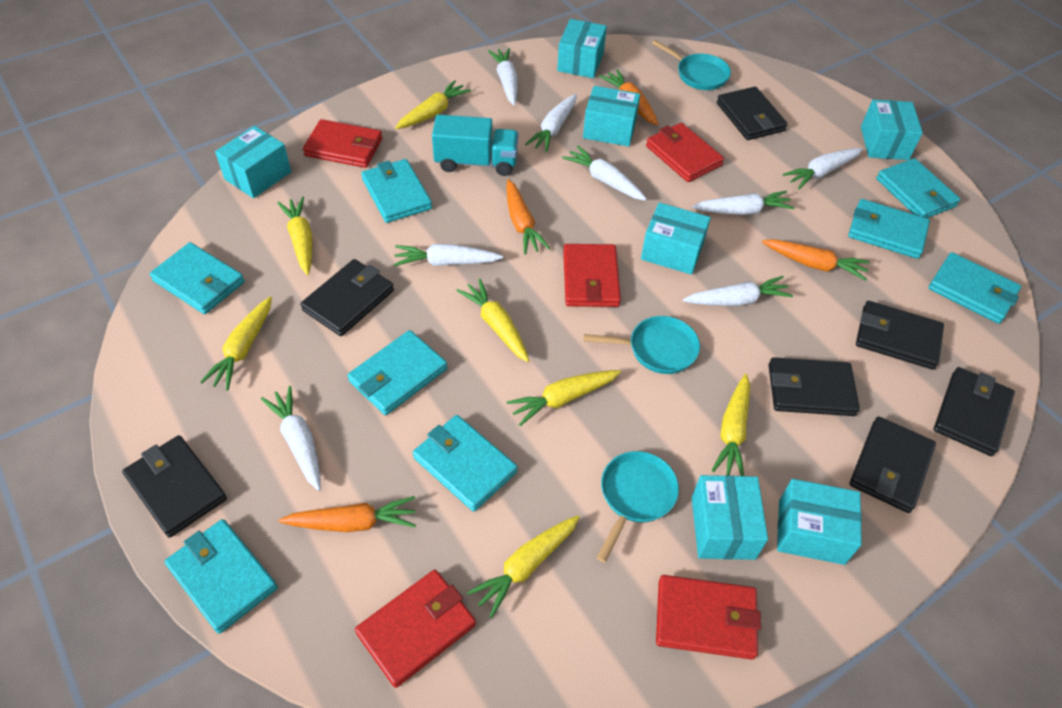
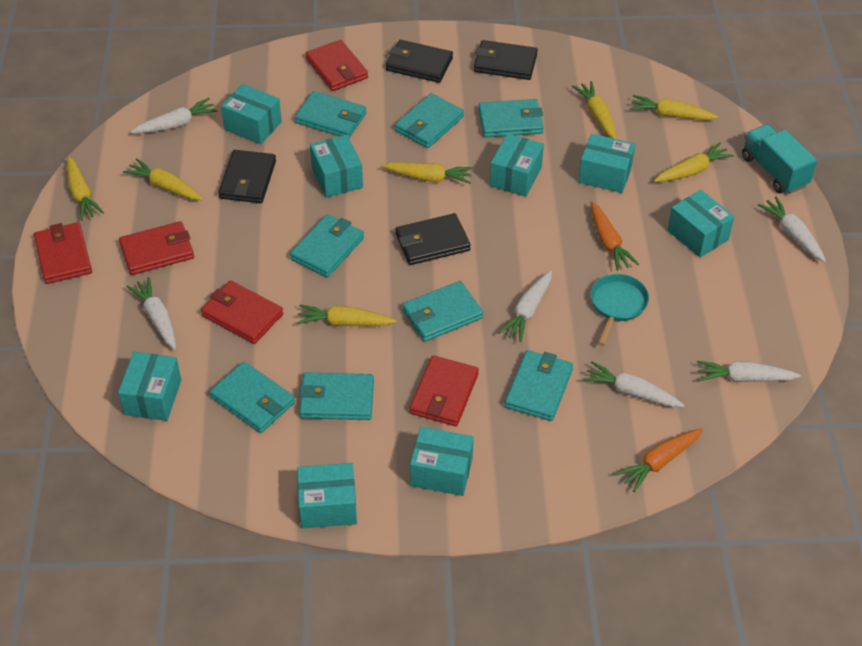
black wallet: 7 -> 4
orange carrot: 4 -> 2
turquoise box: 7 -> 8
turquoise pan: 3 -> 1
white carrot: 8 -> 6

